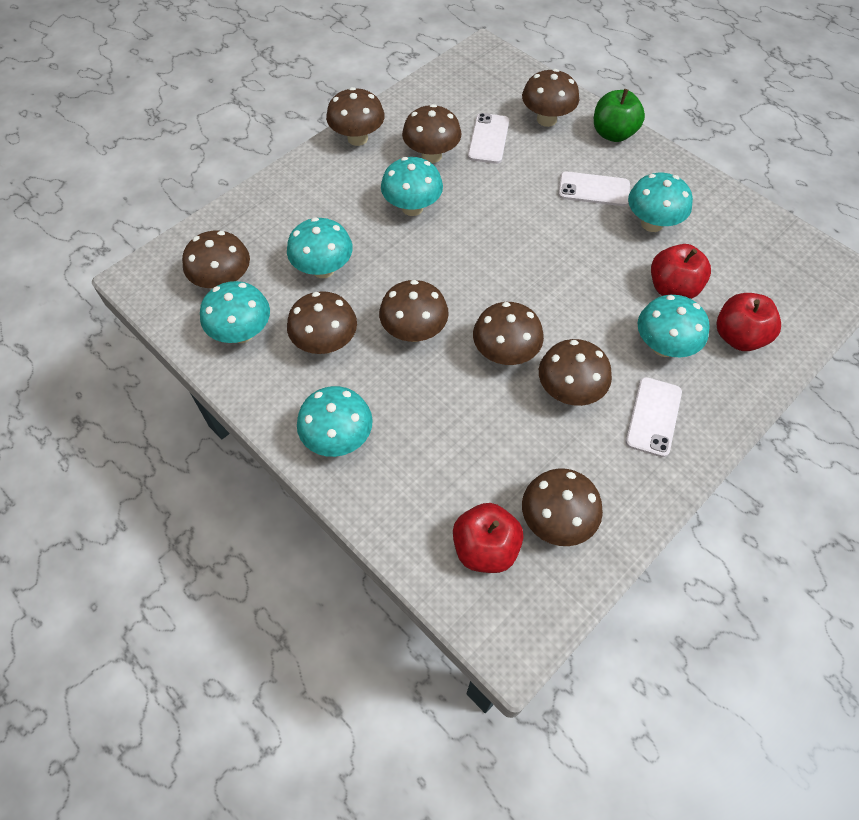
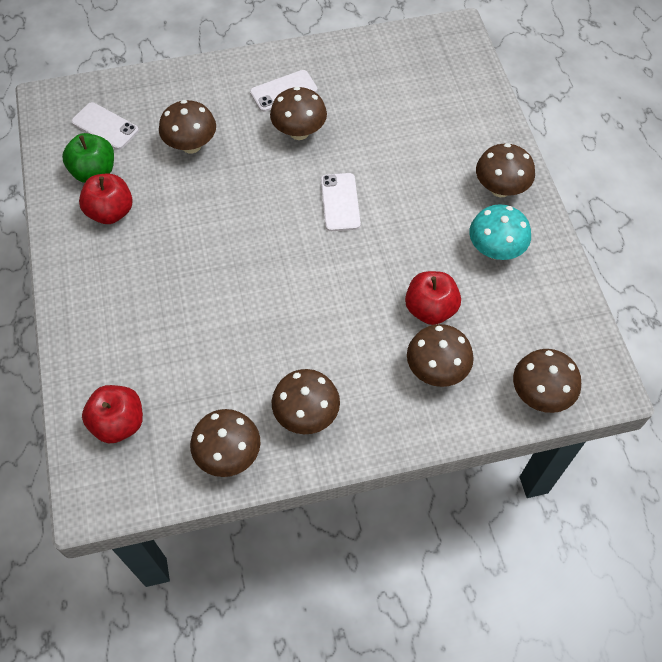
brown mushroom: 9 -> 7
turquoise mushroom: 6 -> 1

